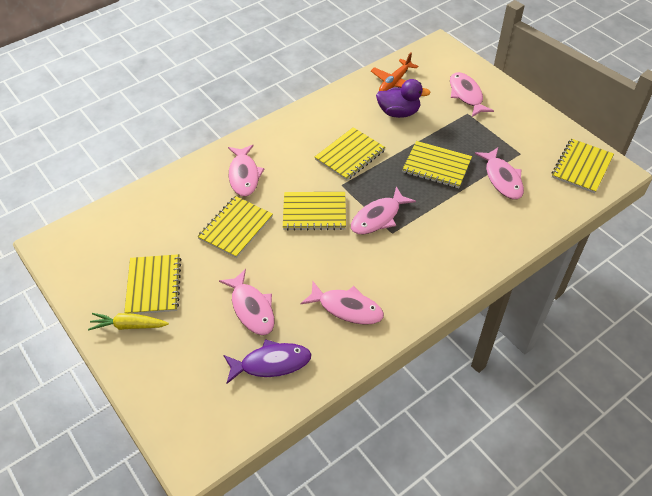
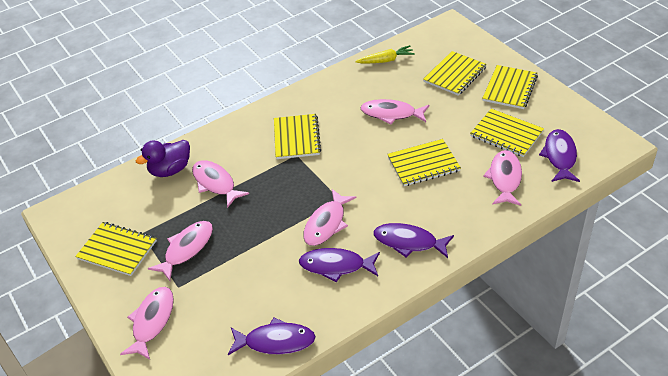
orange plane: 1 -> 0
purple fish: 1 -> 4

